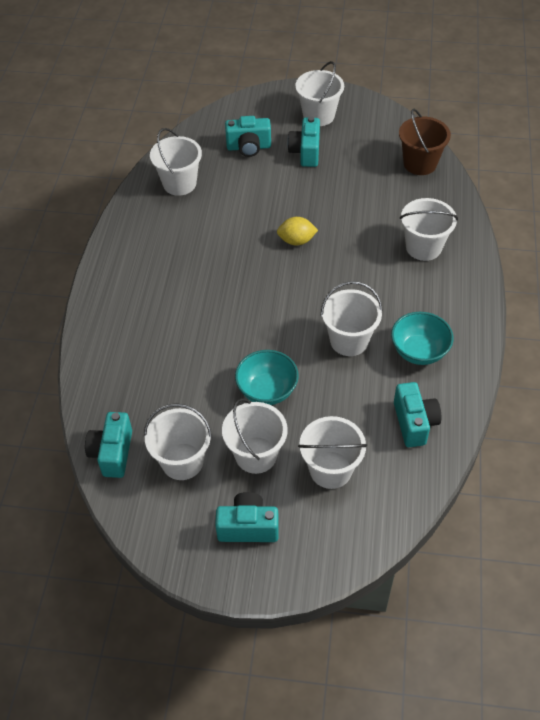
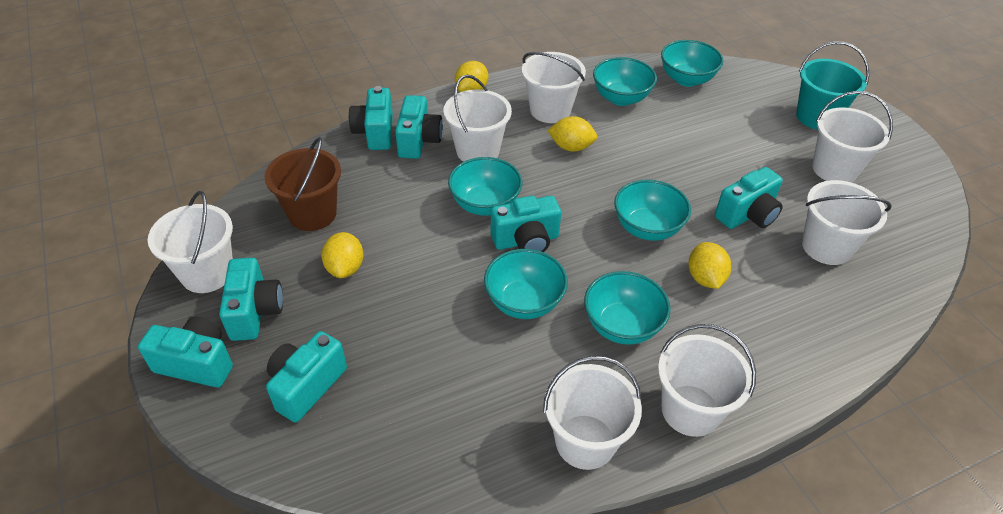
turquoise bowl: 2 -> 6
turquoise bucket: 0 -> 1
turquoise camera: 5 -> 7
yellow lemon: 1 -> 4

